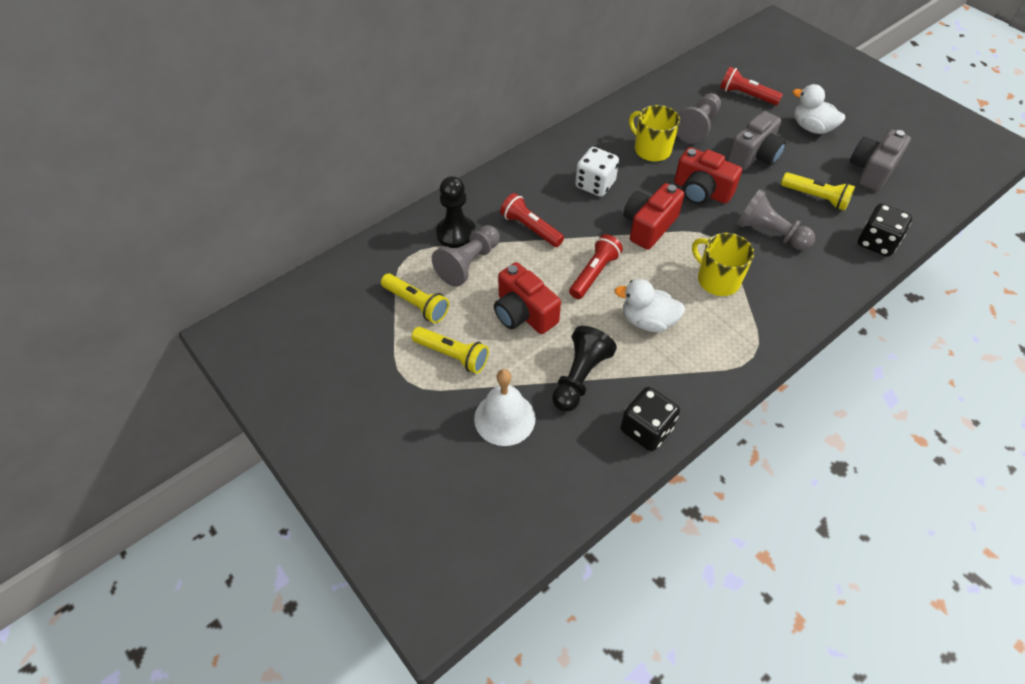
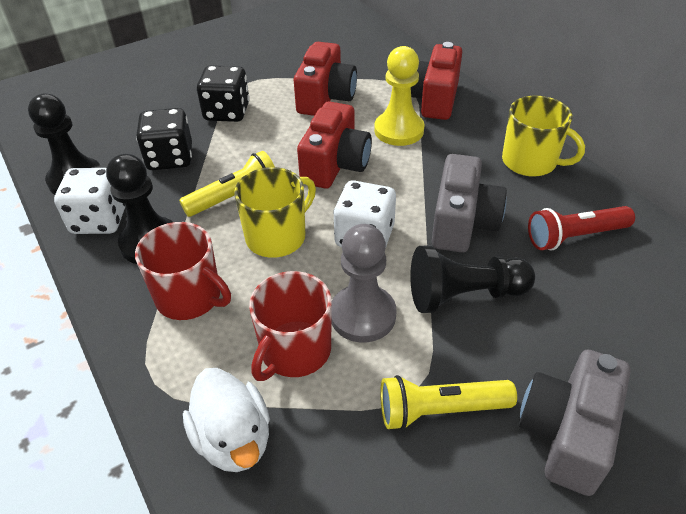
black pawn: 2 -> 3
grey pawn: 3 -> 1
red flashlight: 3 -> 1
red mug: 0 -> 2
white bell: 1 -> 0
white dice: 1 -> 2
white duck: 2 -> 1
yellow flashlight: 3 -> 2
yellow pawn: 0 -> 1

